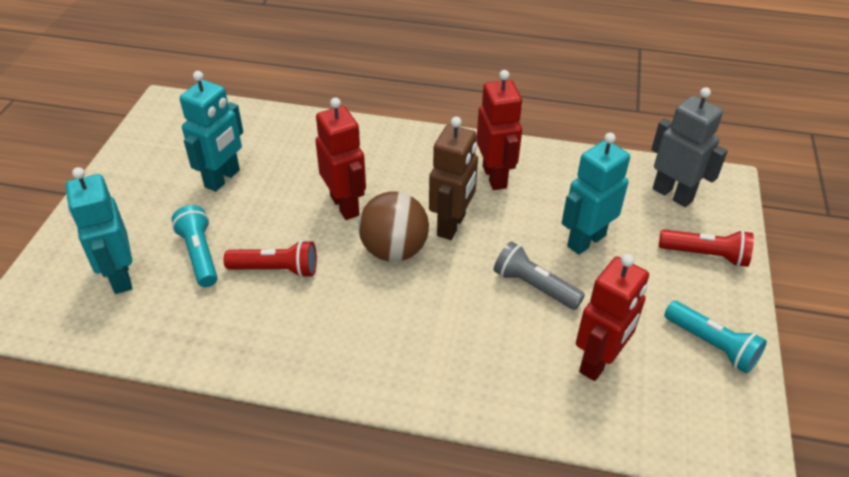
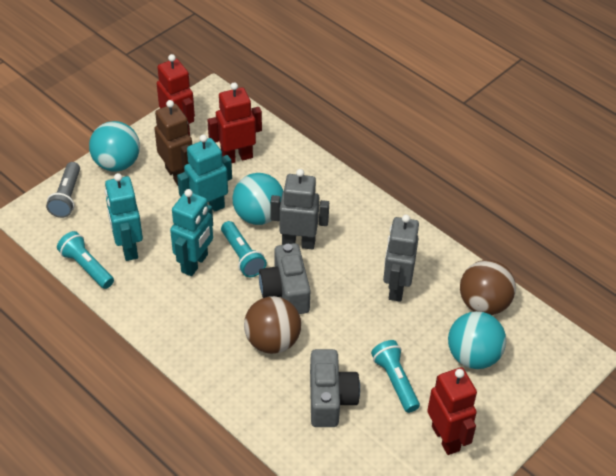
brown ball: 1 -> 2
grey camera: 0 -> 2
grey robot: 1 -> 2
red flashlight: 2 -> 0
turquoise ball: 0 -> 3
turquoise flashlight: 2 -> 3

